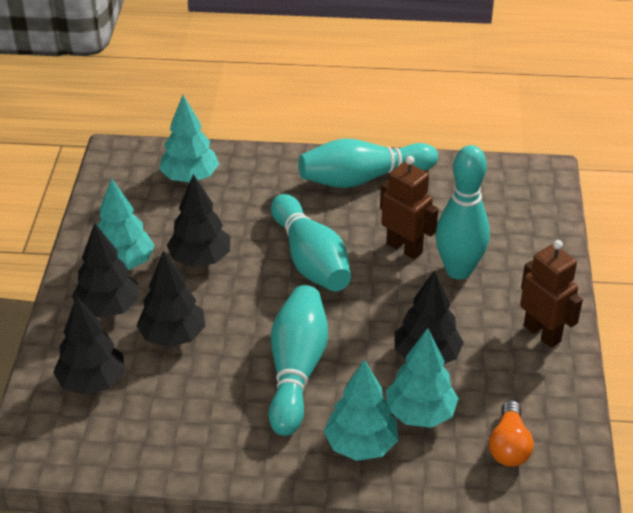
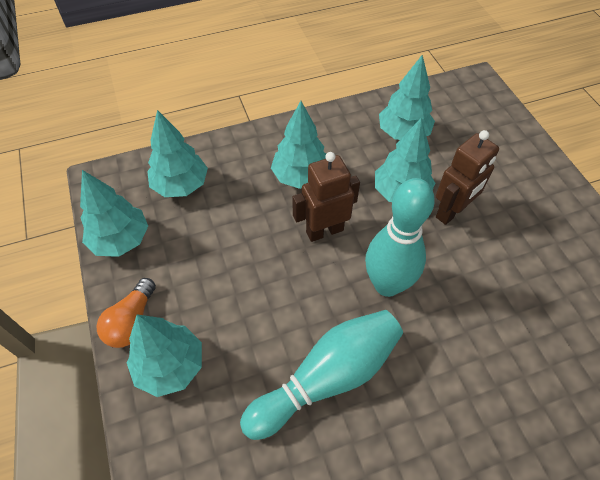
black tree: 5 -> 0
turquoise bowling pin: 4 -> 2
turquoise tree: 4 -> 6

